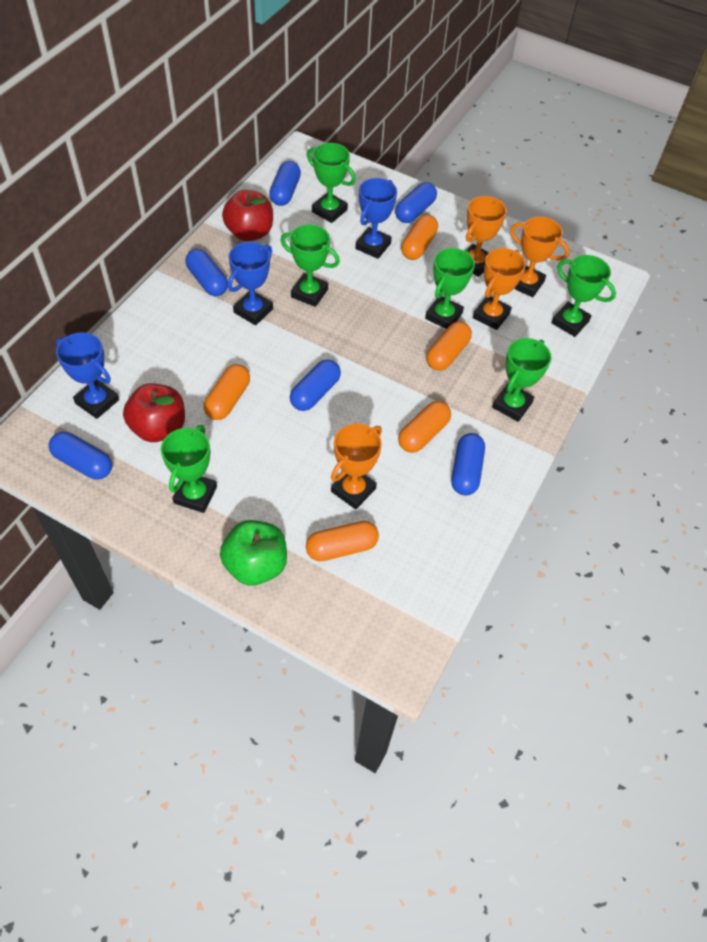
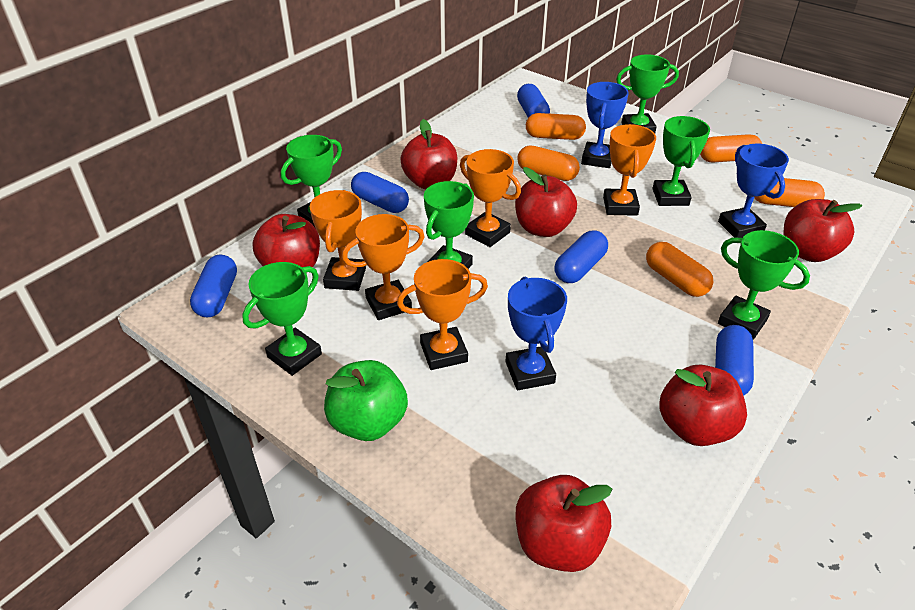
blue capsule: 6 -> 5
orange trophy: 4 -> 5
red apple: 2 -> 6

